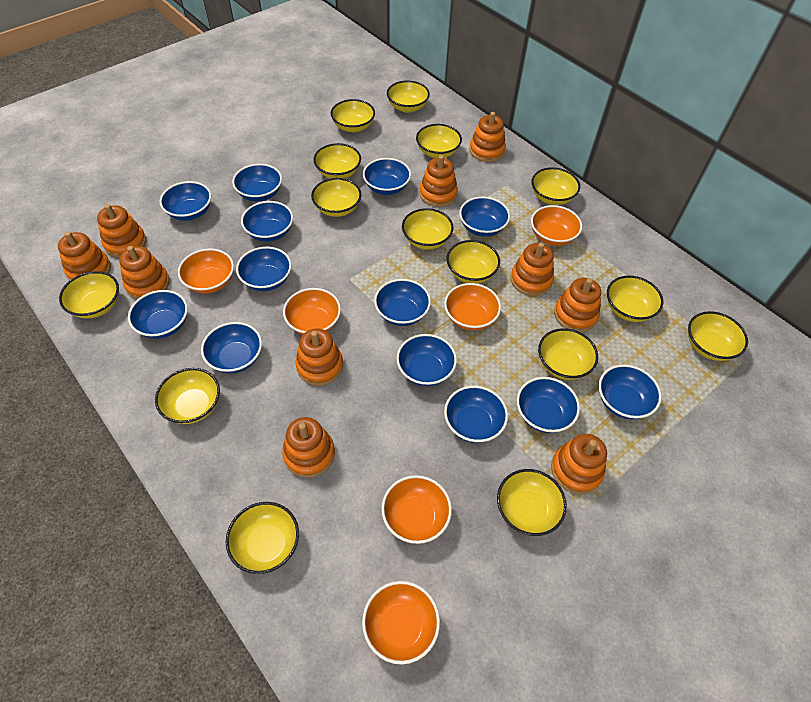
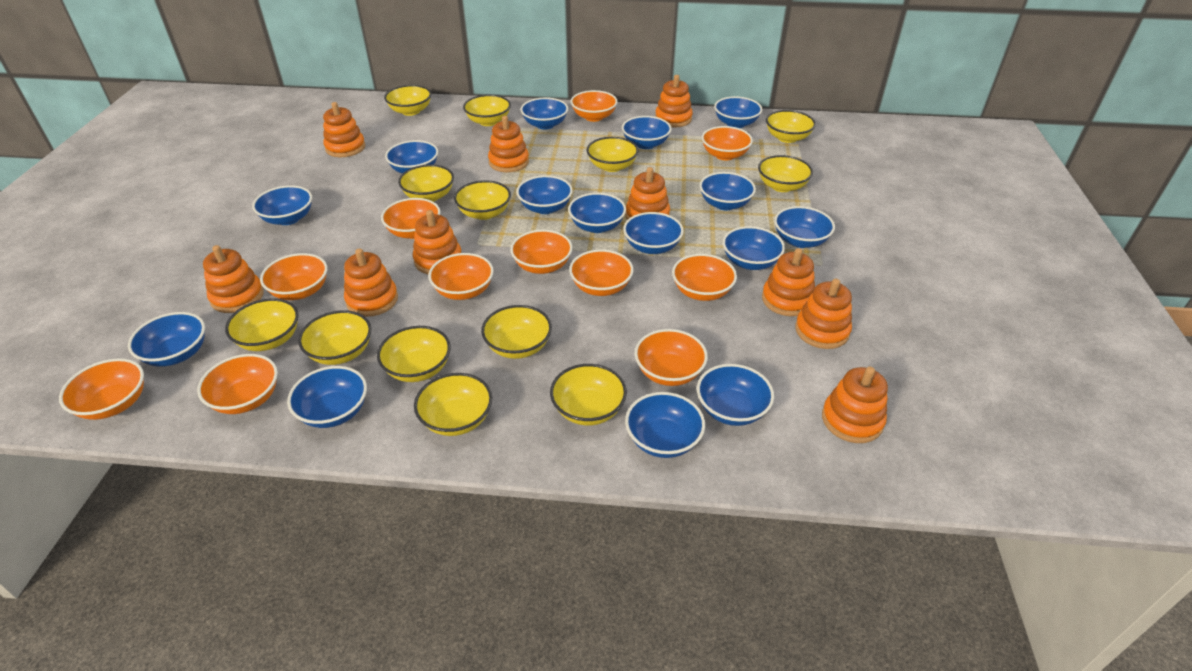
blue bowl: 13 -> 15
orange bowl: 6 -> 11
yellow bowl: 15 -> 13

